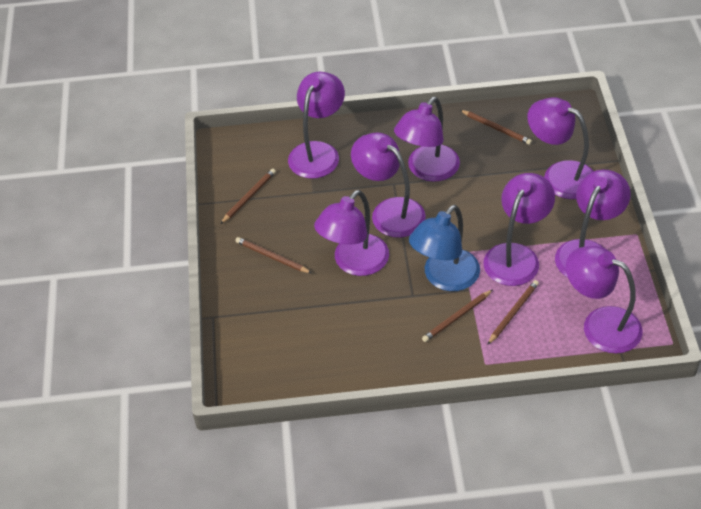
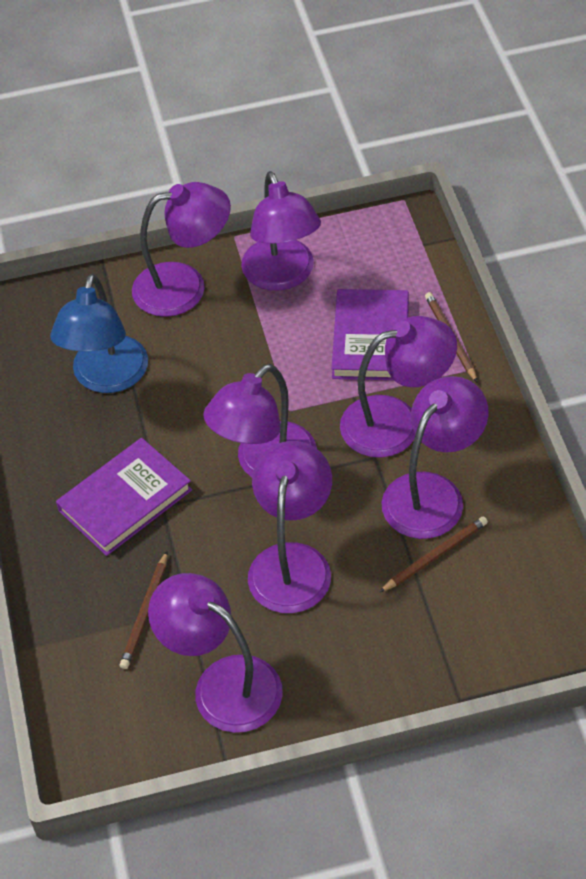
brown pencil: 5 -> 3
purple book: 0 -> 2
purple lamp: 8 -> 7

